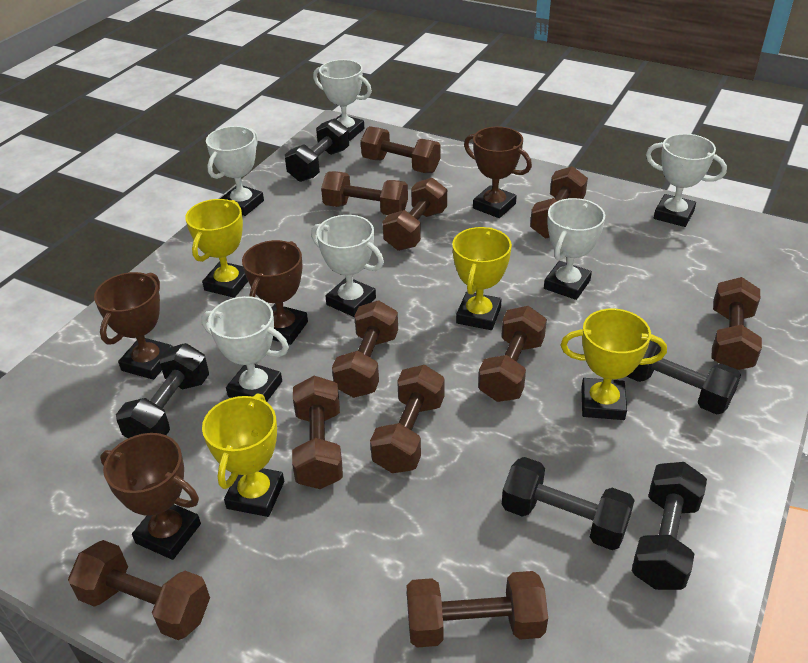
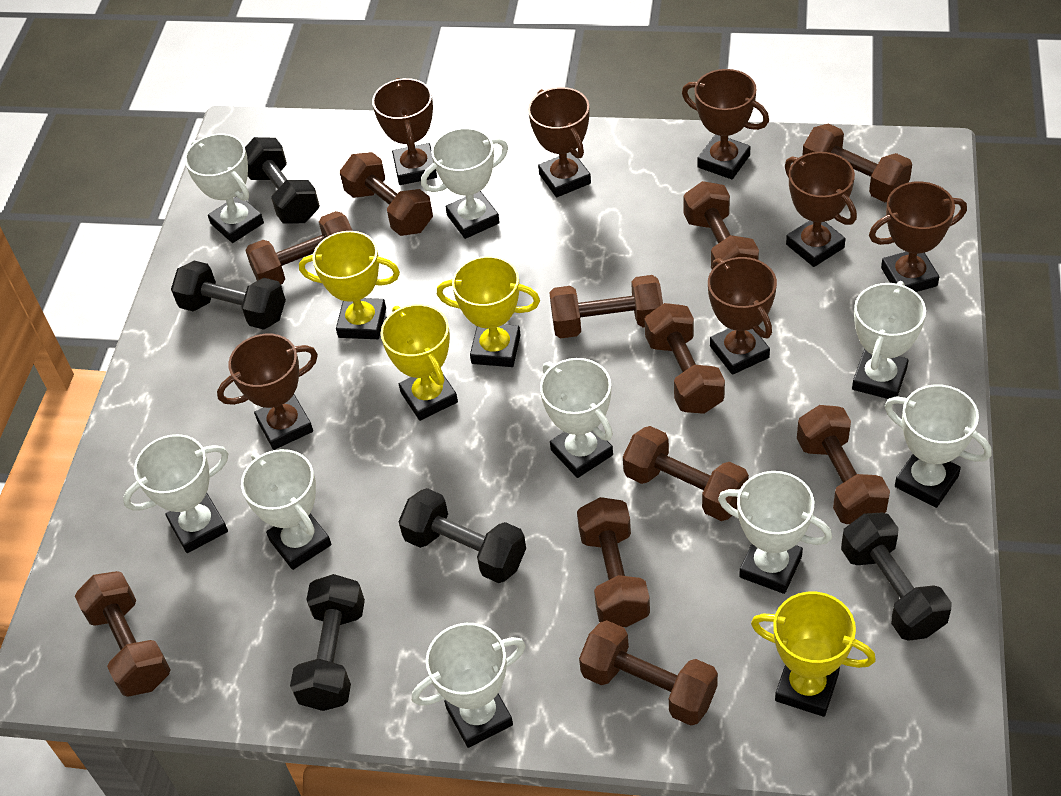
brown trophy: 4 -> 7
white trophy: 6 -> 9

